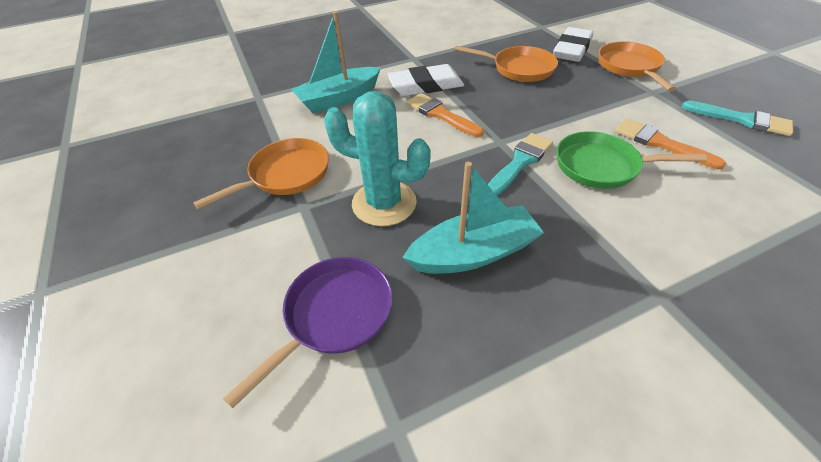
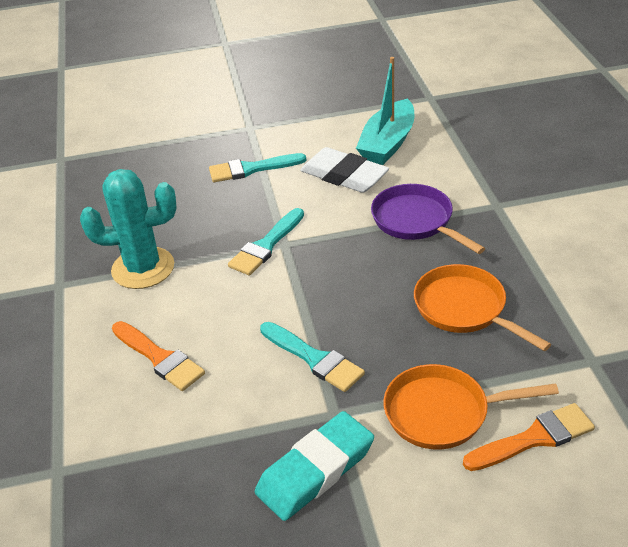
green pan: 1 -> 0
orange pan: 3 -> 2
turquoise boat: 2 -> 1
turquoise brush: 2 -> 3
turquoise eraser: 0 -> 1
white eraser: 2 -> 1

